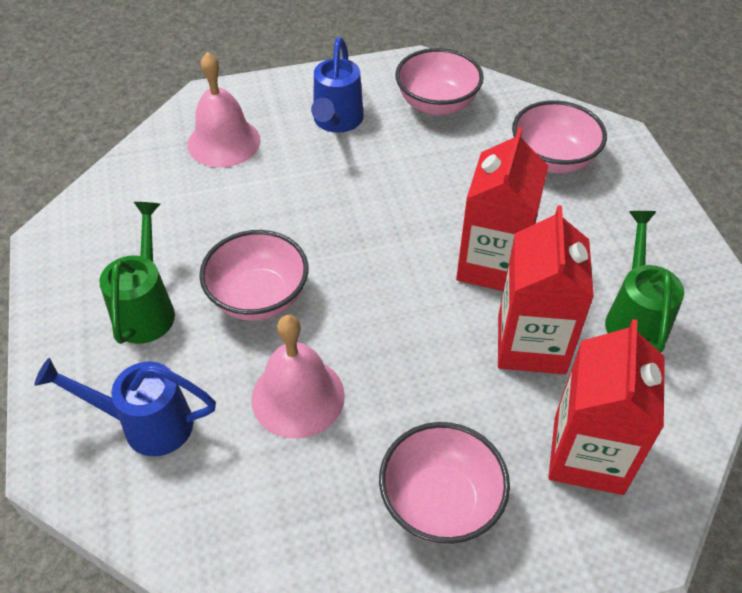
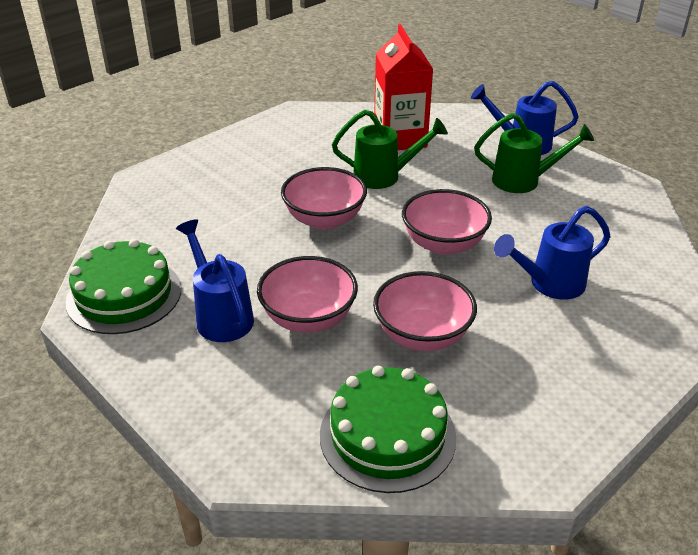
blue watering can: 2 -> 3
green cake: 0 -> 2
pink bell: 2 -> 0
red carton: 3 -> 1

